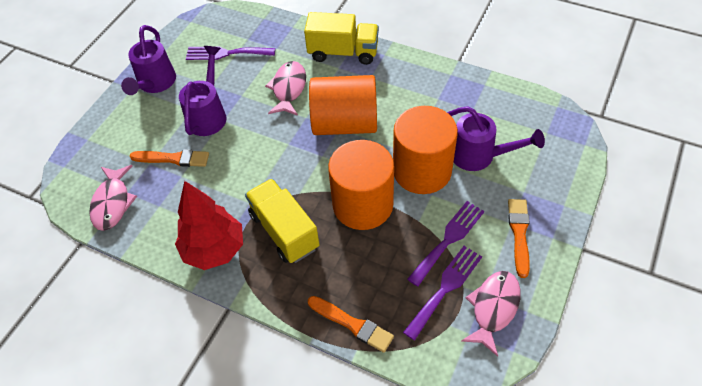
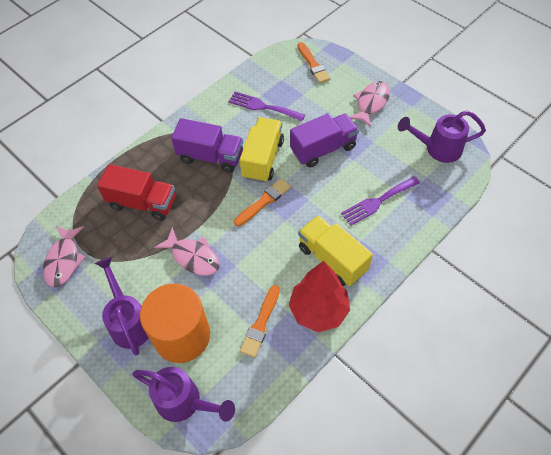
orange cylinder: 3 -> 1
purple fork: 3 -> 2
purple truck: 0 -> 2
red truck: 0 -> 1

